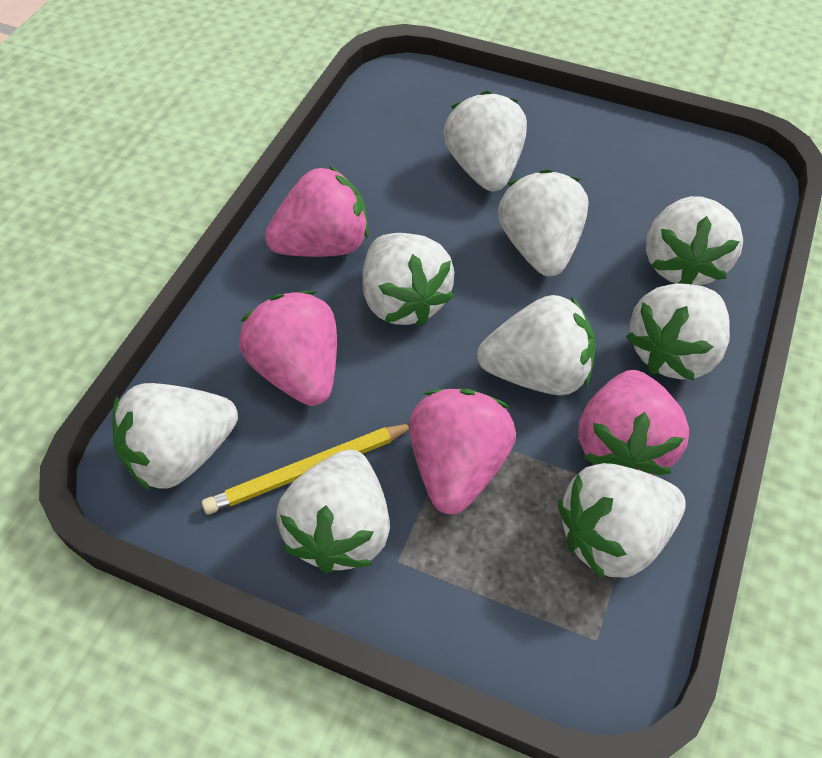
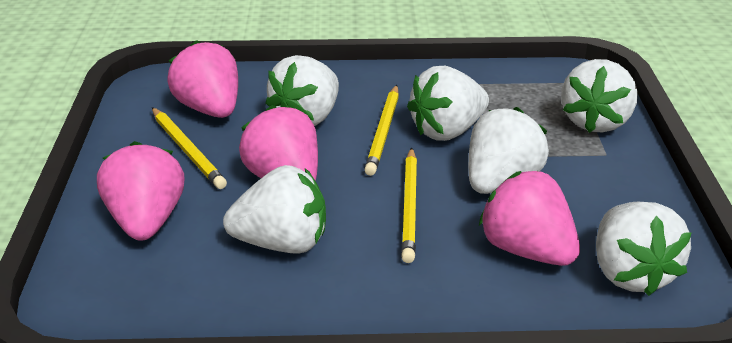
white strawberry: 9 -> 6
yellow pencil: 1 -> 3

